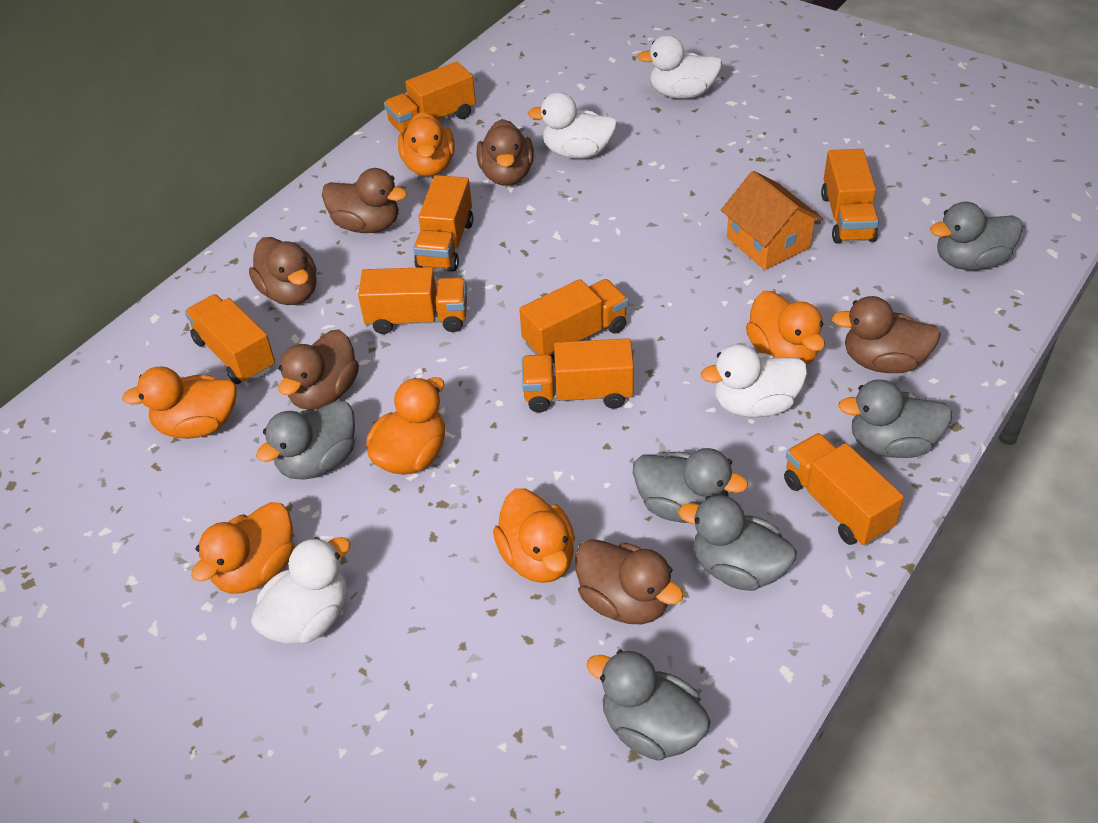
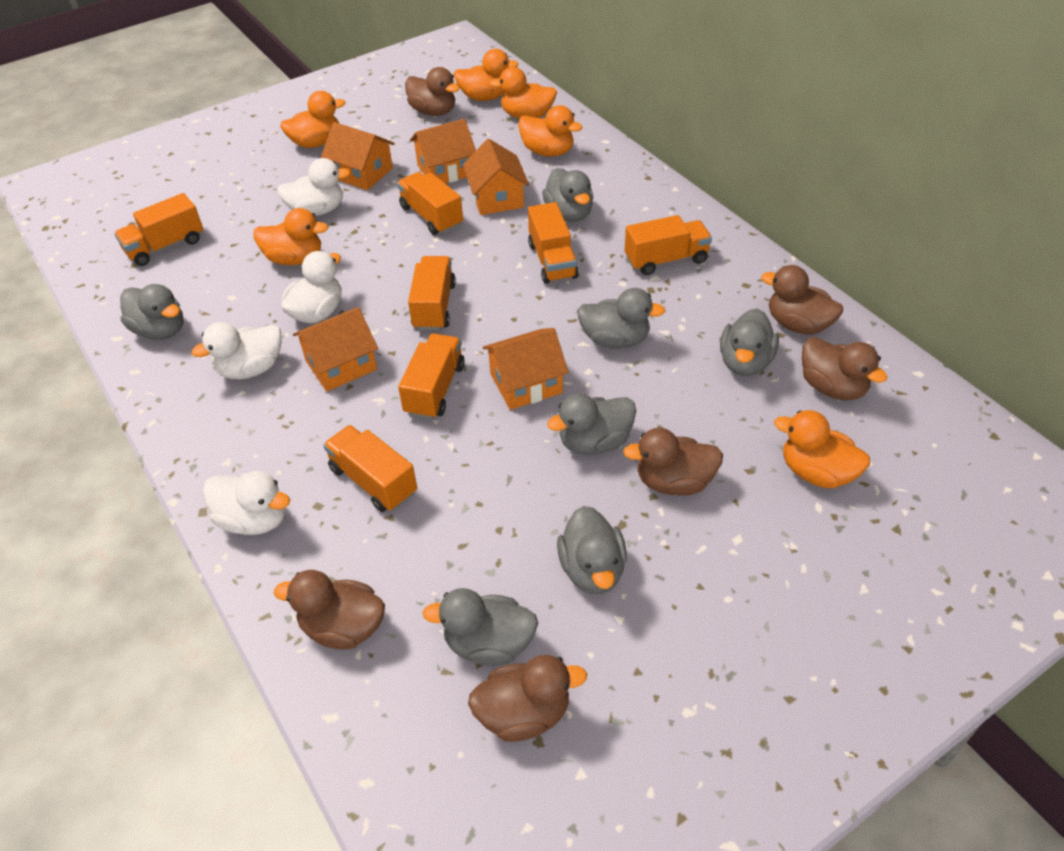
grey duck: 6 -> 7
orange house: 1 -> 5
orange truck: 8 -> 7

